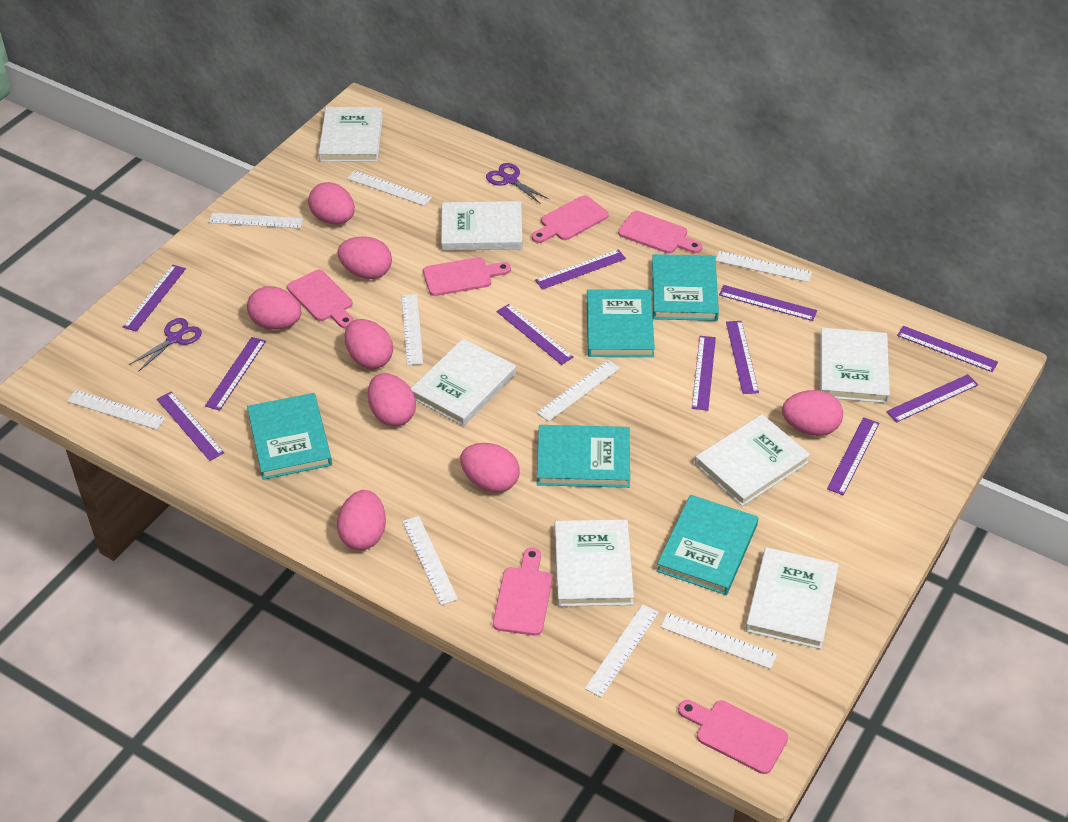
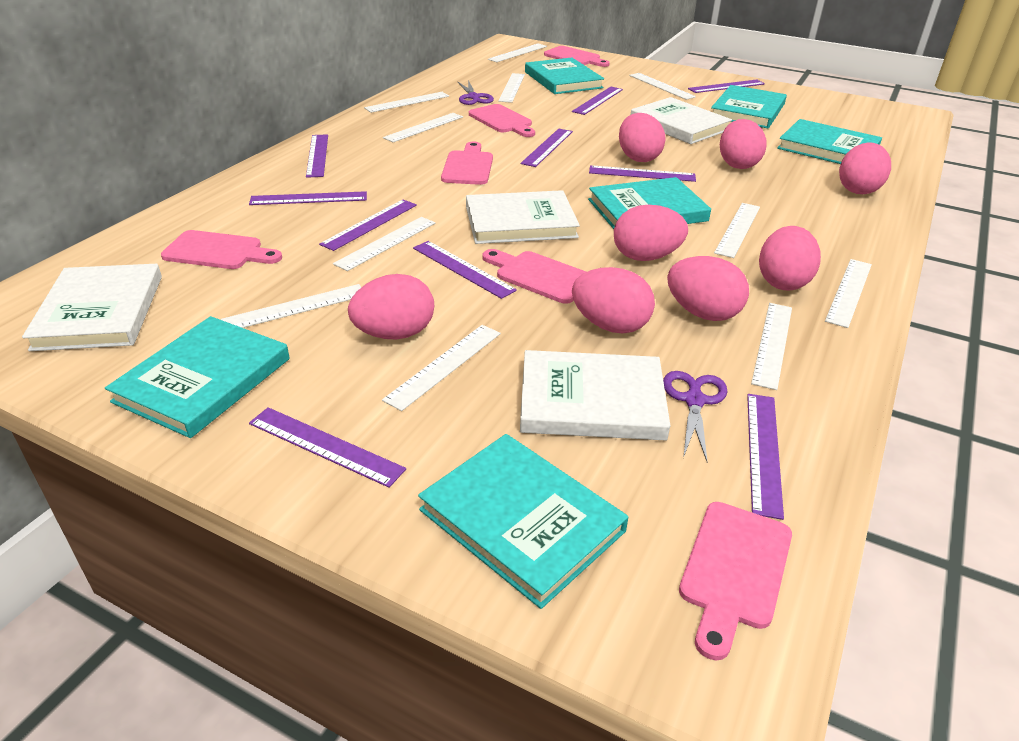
purple ruler: 11 -> 10
turquoise book: 5 -> 6
white book: 7 -> 4
white ruler: 9 -> 11

